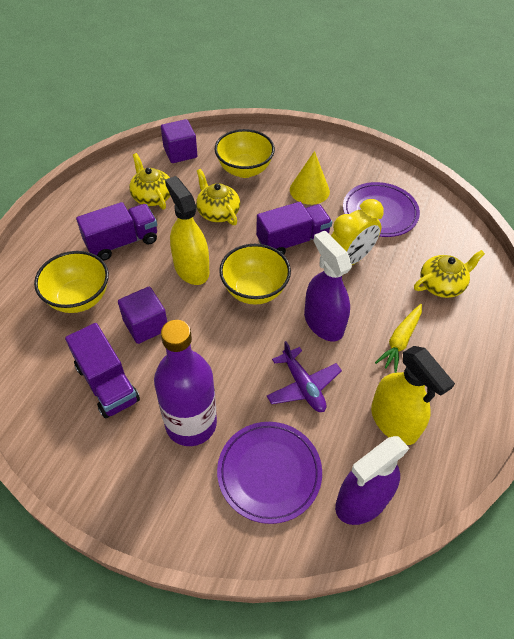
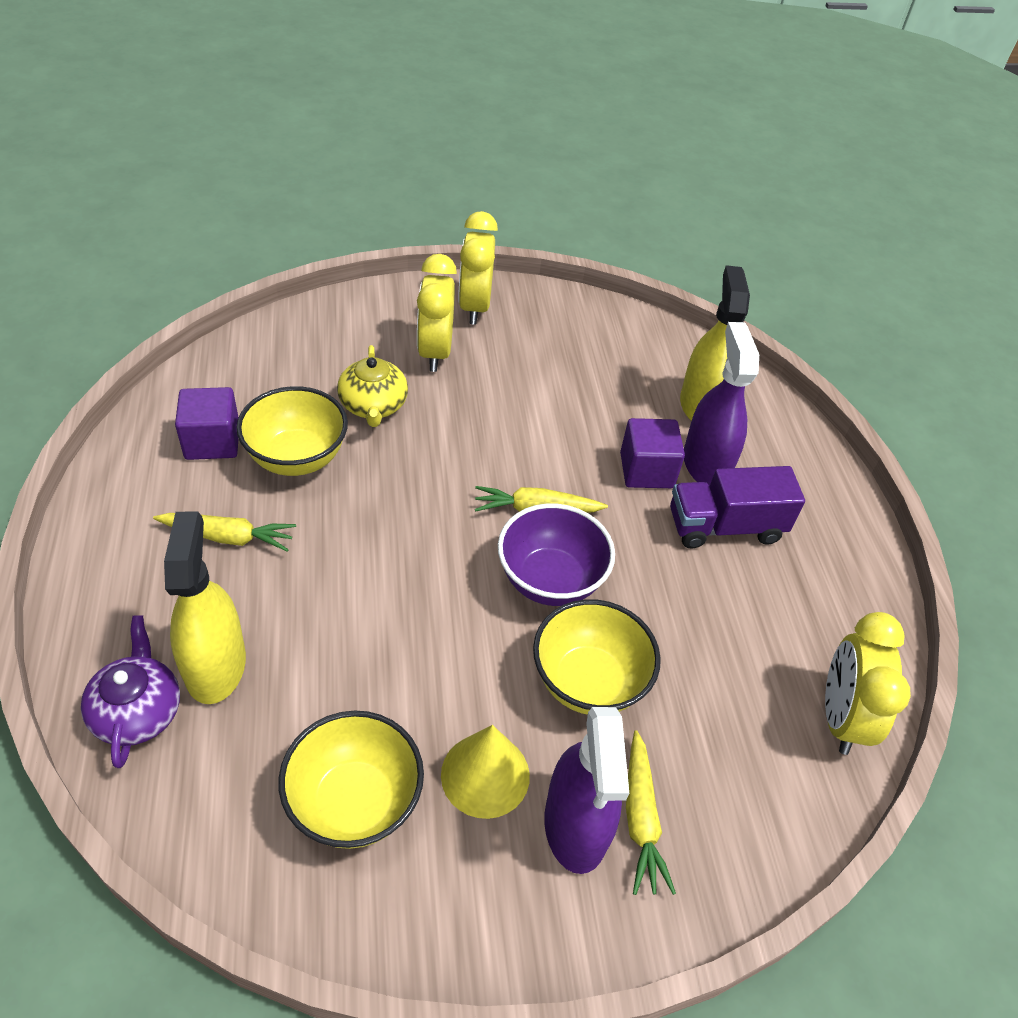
purple bottle: 1 -> 0
purple bowl: 0 -> 1
purple plane: 1 -> 0
purple plate: 2 -> 0
purple teapot: 0 -> 1
purple truck: 3 -> 1
yellow carrot: 1 -> 3
yellow clock: 1 -> 3
yellow teapot: 3 -> 1

